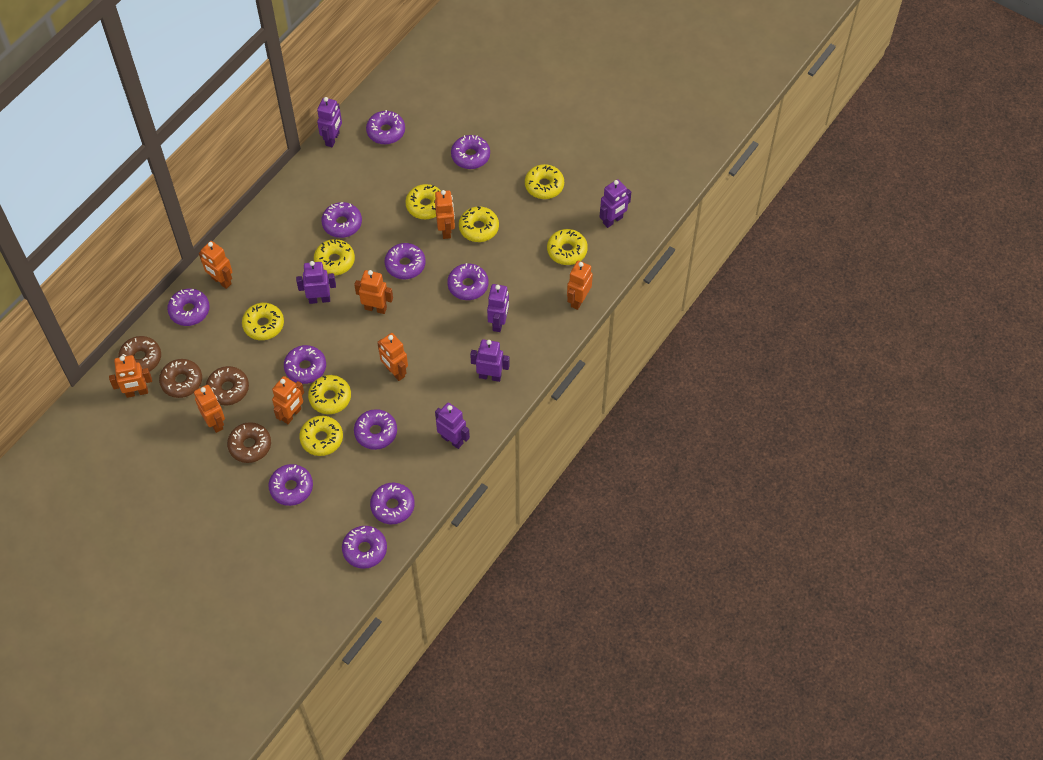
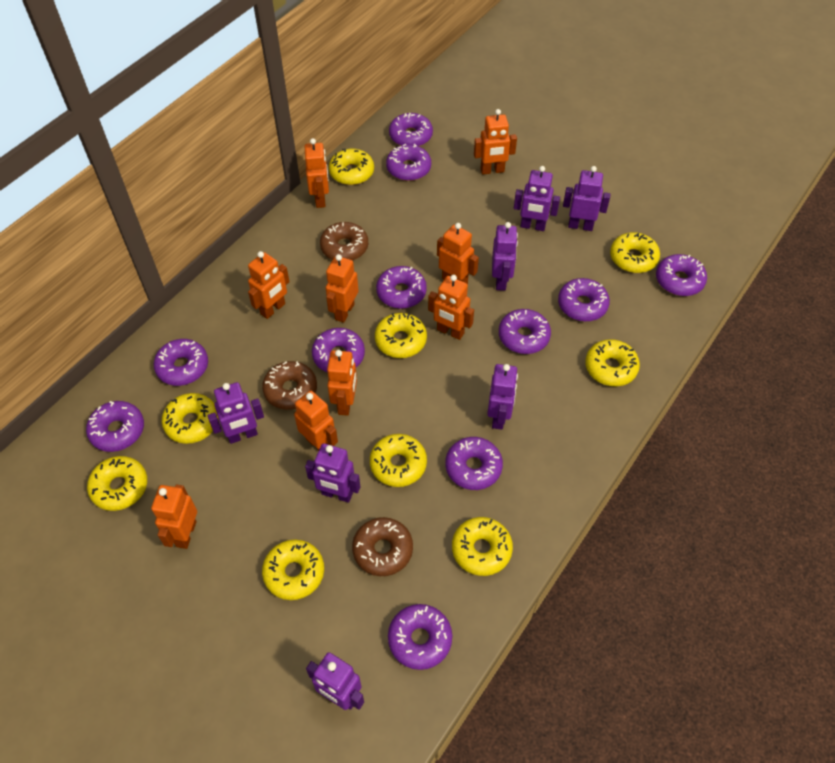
brown donut: 4 -> 3
orange robot: 8 -> 9
purple robot: 6 -> 7
yellow donut: 8 -> 9

